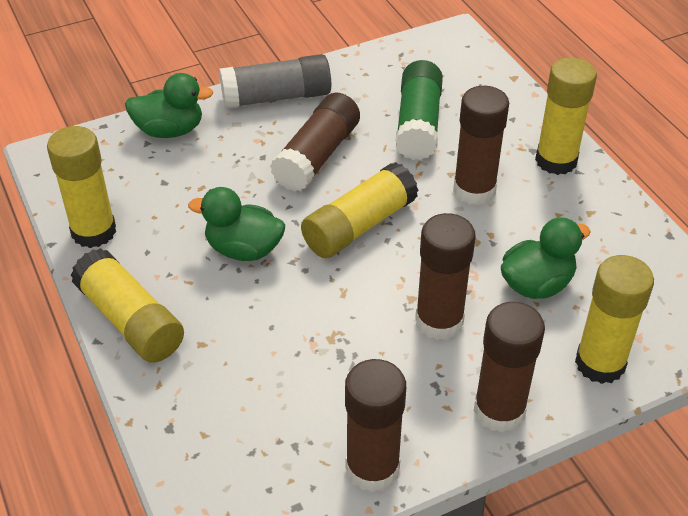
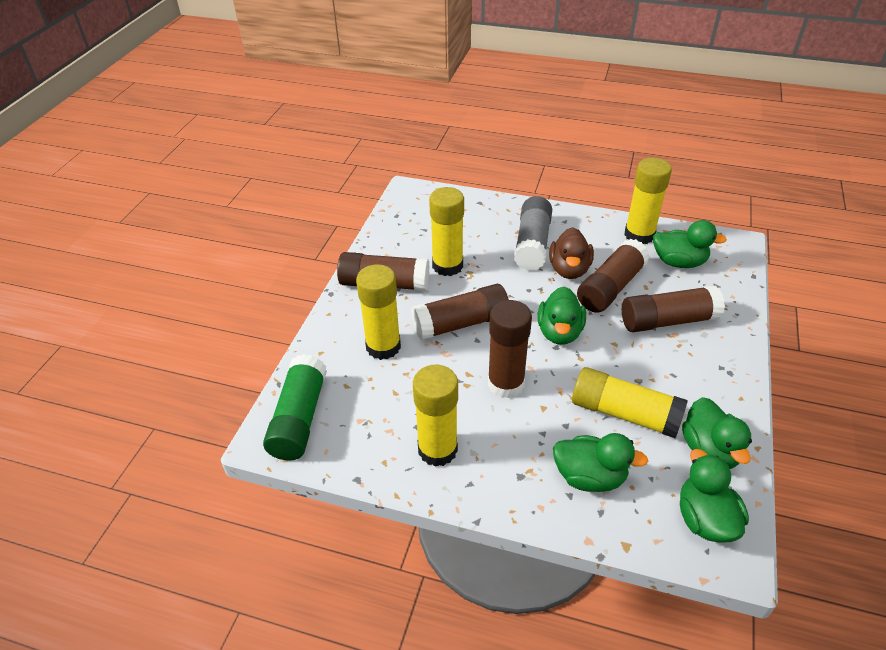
brown duck: 0 -> 1
green duck: 3 -> 5

